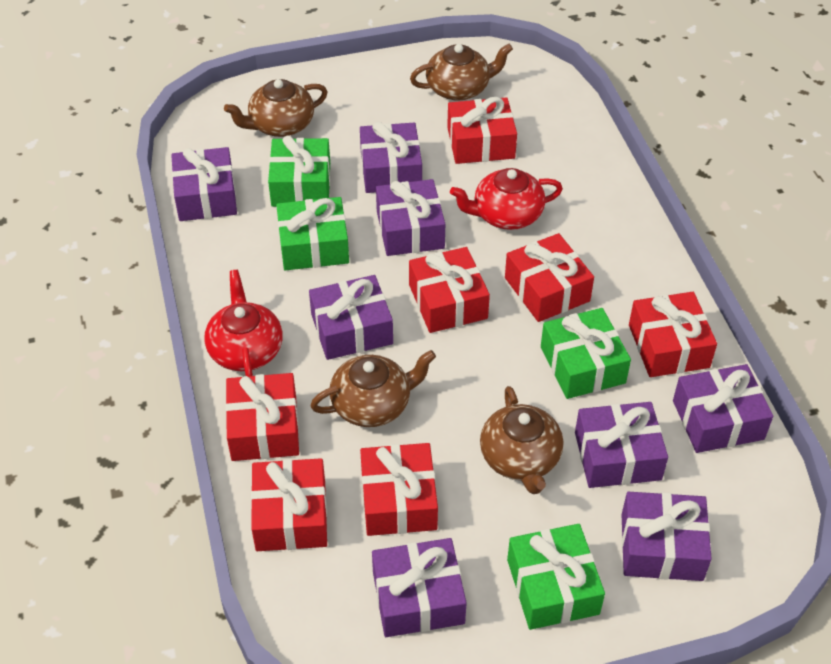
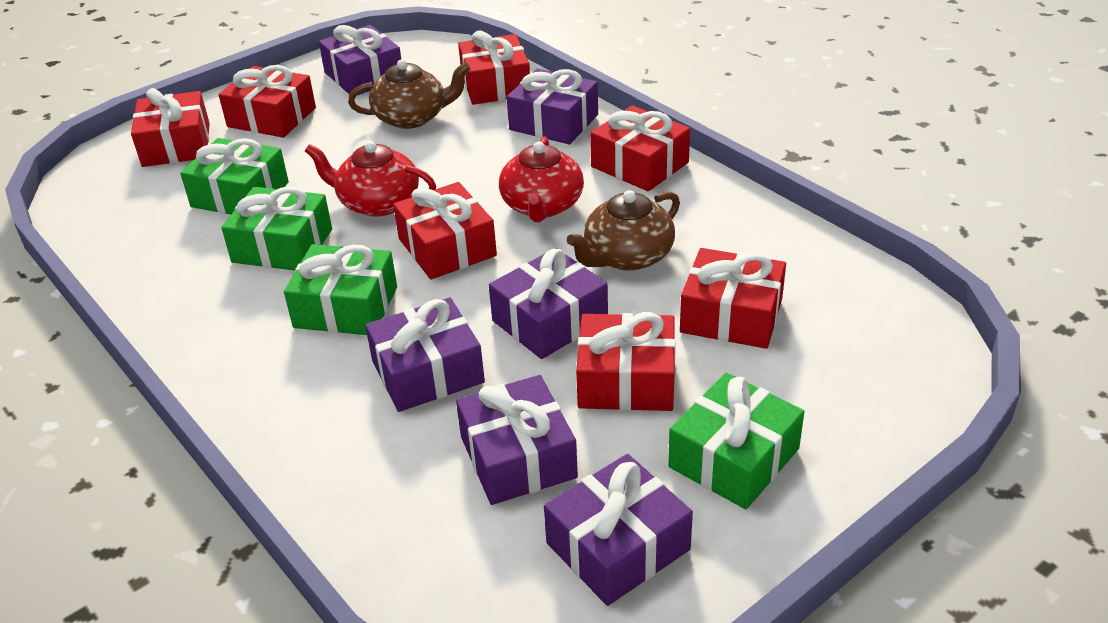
brown teapot: 4 -> 2
purple gift: 8 -> 6

